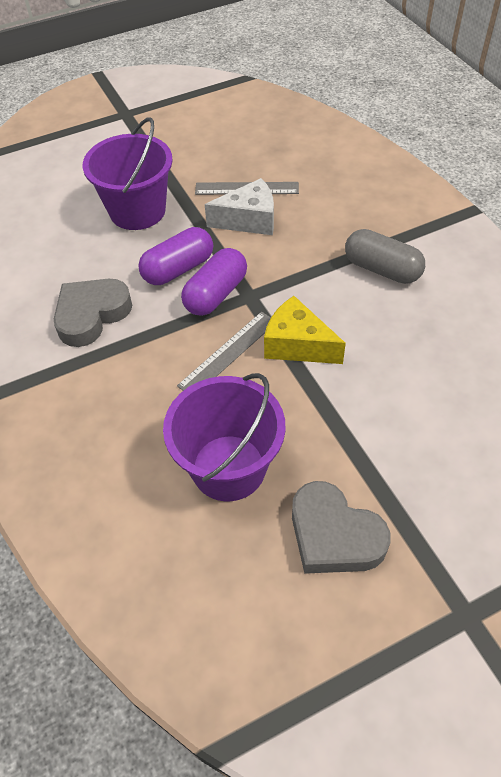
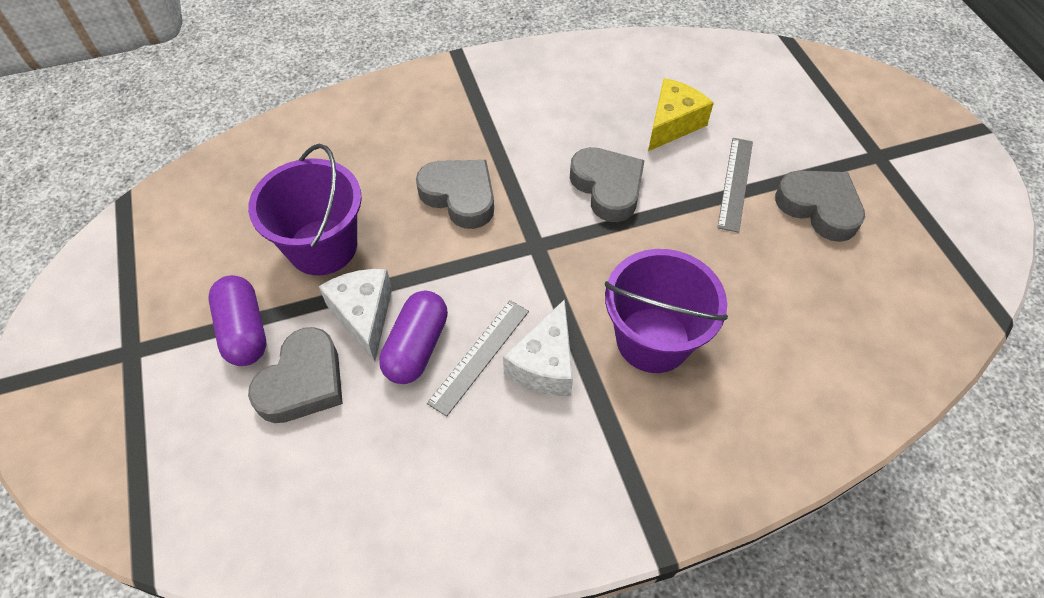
grey capsule: 1 -> 0
grey heart: 2 -> 4
white cheese: 1 -> 2

